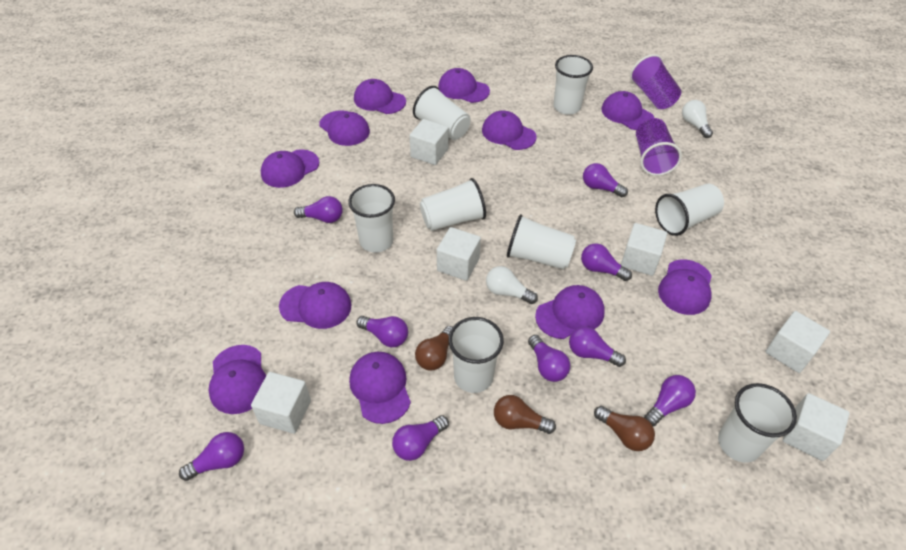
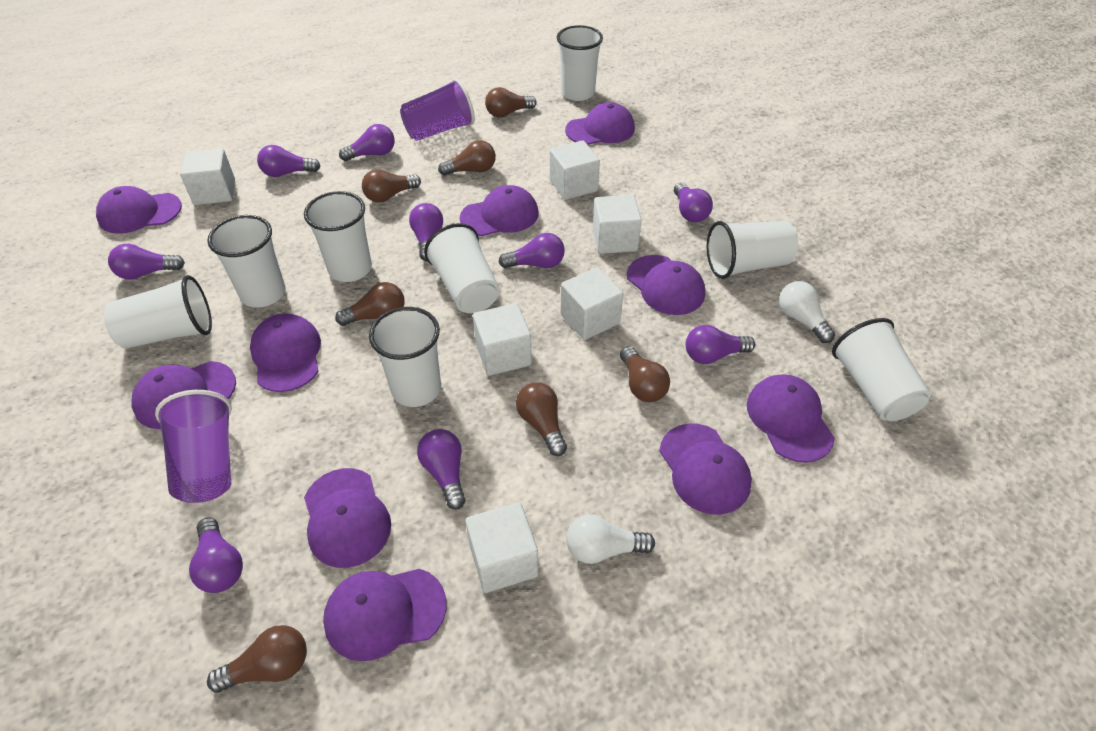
brown light bulb: 3 -> 7
purple cap: 11 -> 10

